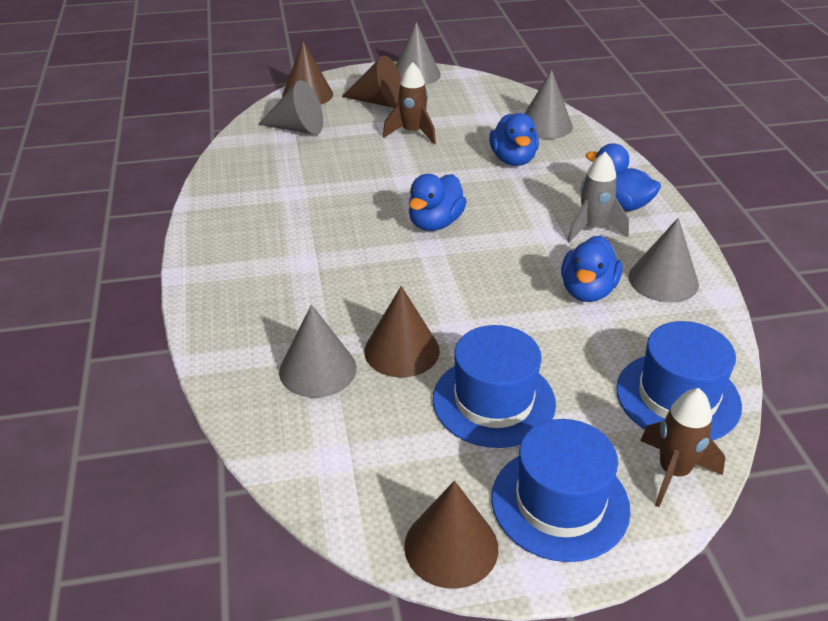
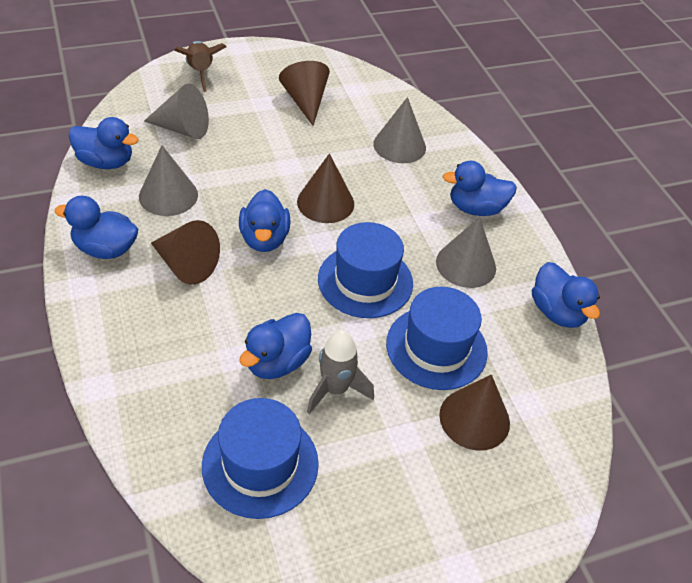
blue duck: 4 -> 6
brown rocket: 2 -> 1
grey cone: 5 -> 4

